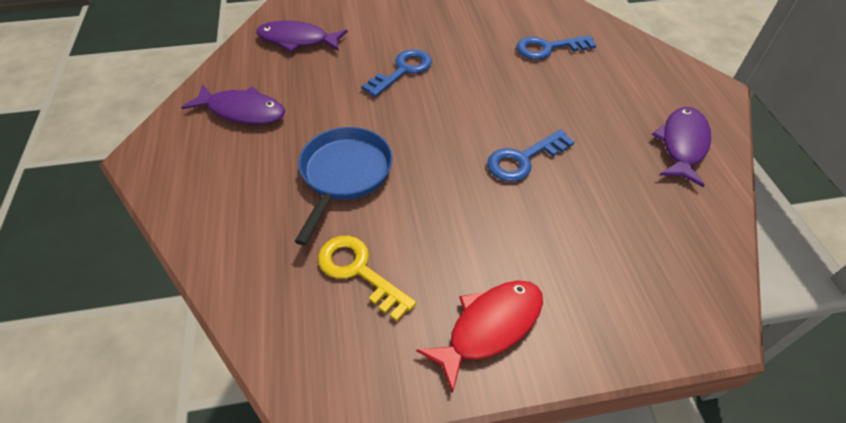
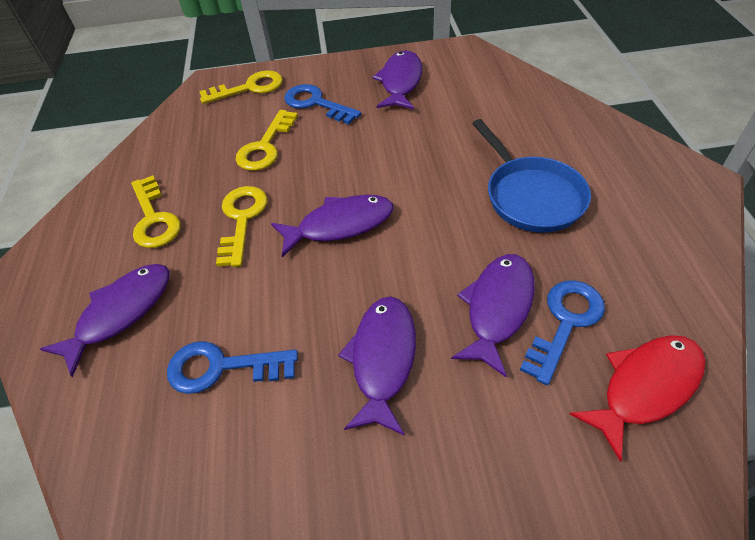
purple fish: 3 -> 5
yellow key: 1 -> 4

